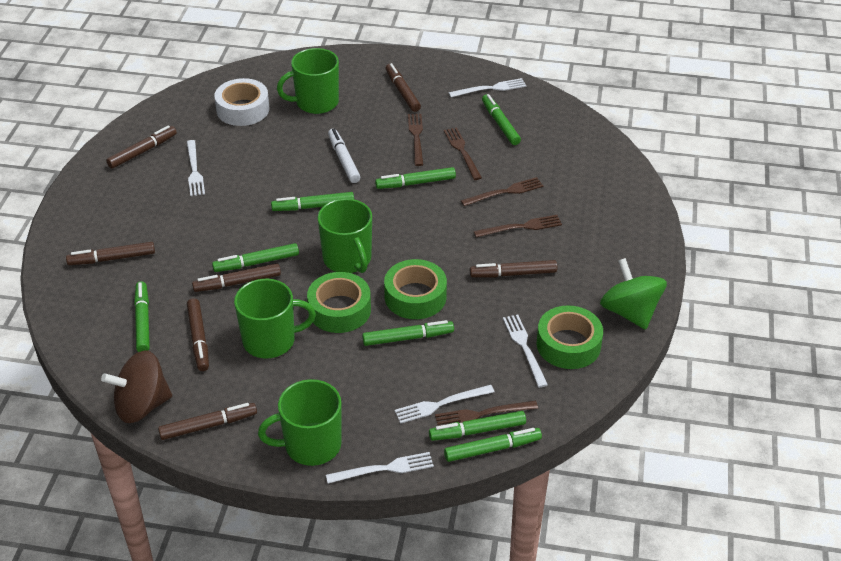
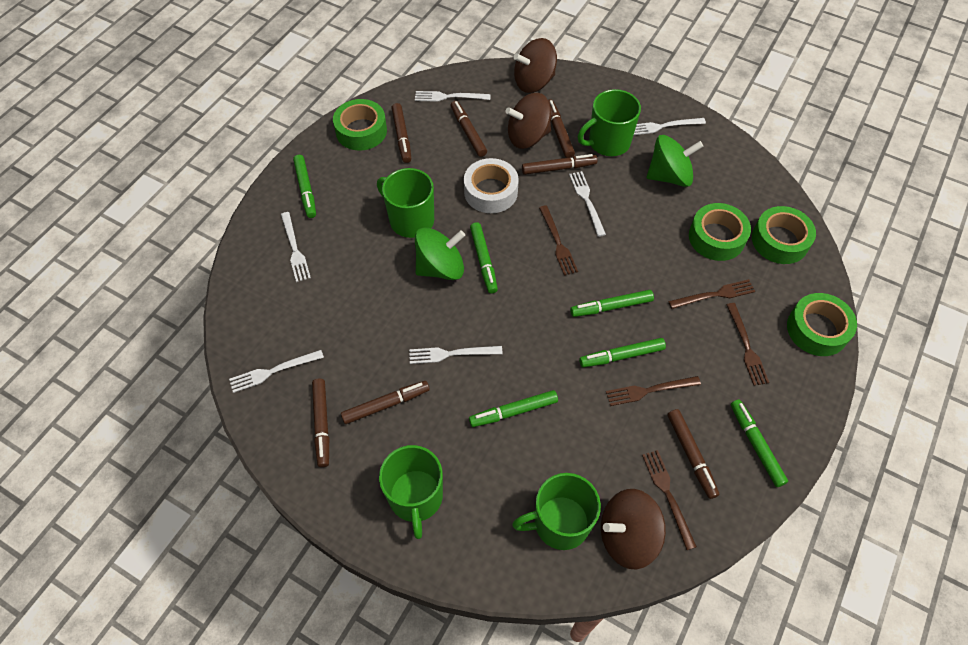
brown spinning top: 1 -> 3
green marker: 8 -> 6
green spinning top: 1 -> 2
green tape: 3 -> 4
white fork: 5 -> 6
white marker: 1 -> 0

